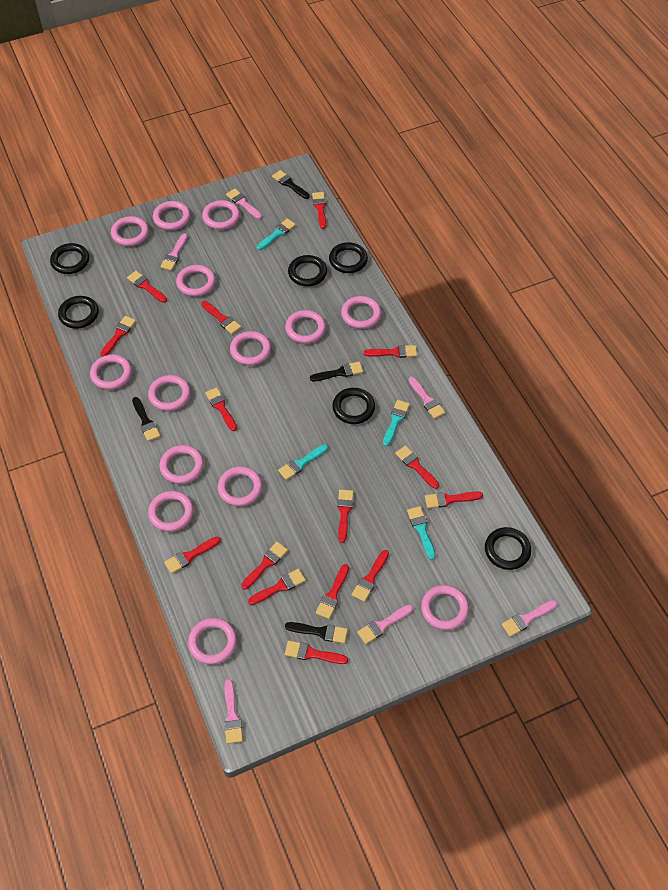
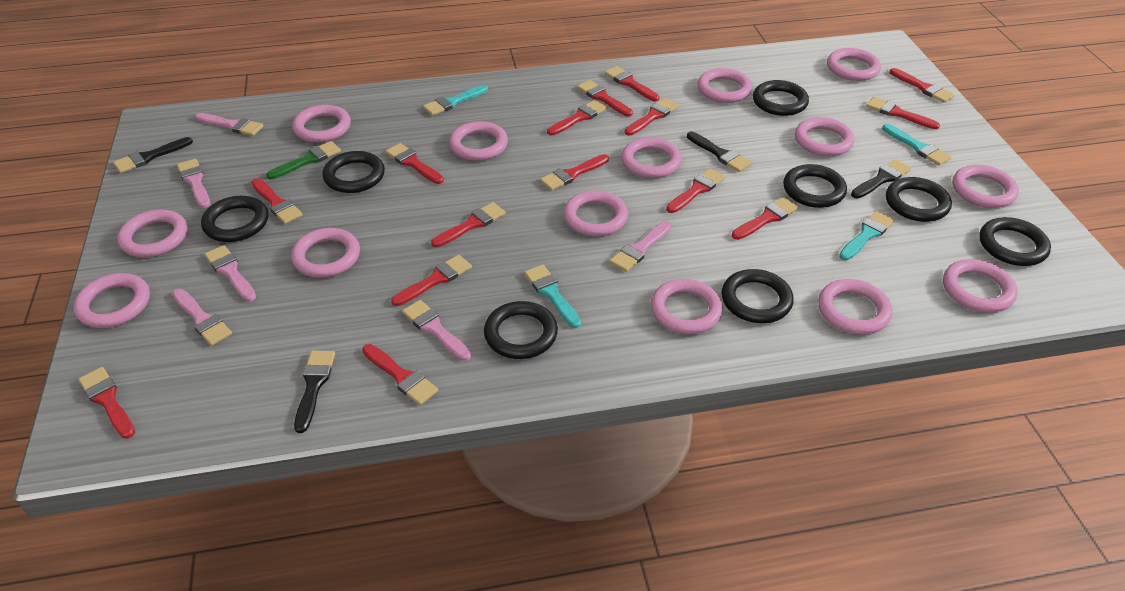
black ring: 6 -> 8
green brush: 0 -> 1

